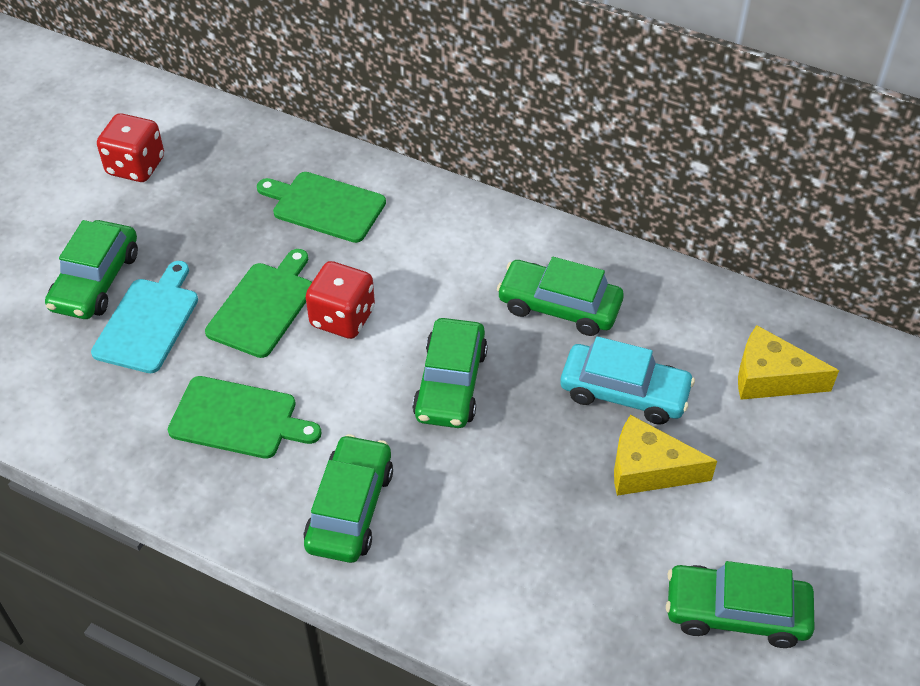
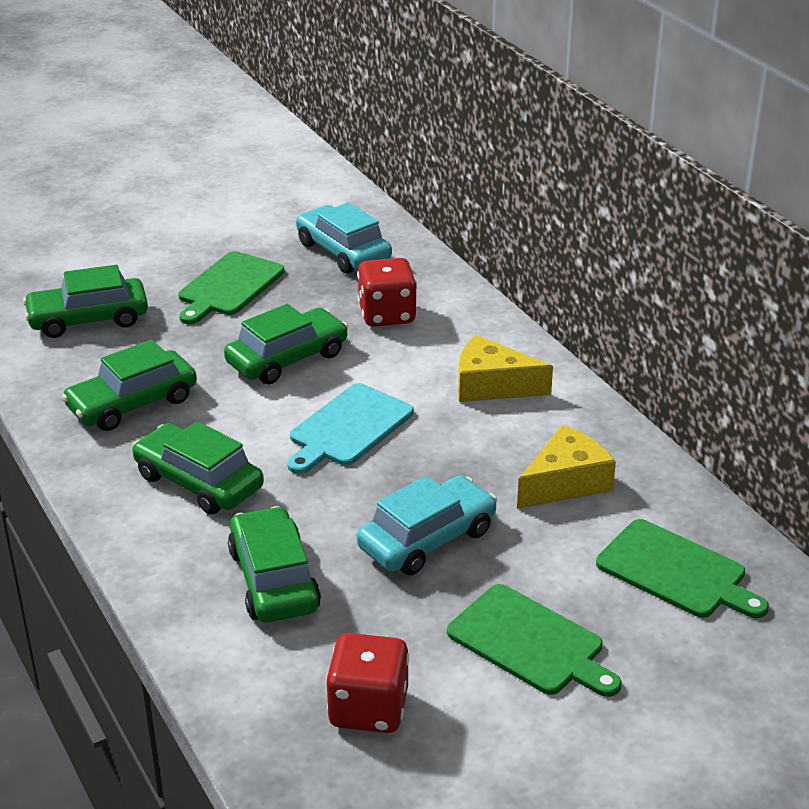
turquoise car: 1 -> 2

